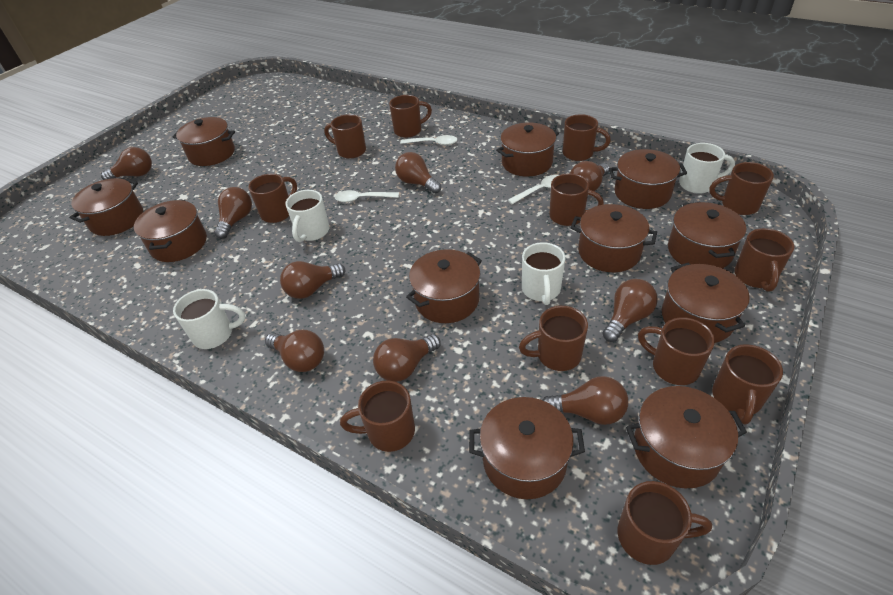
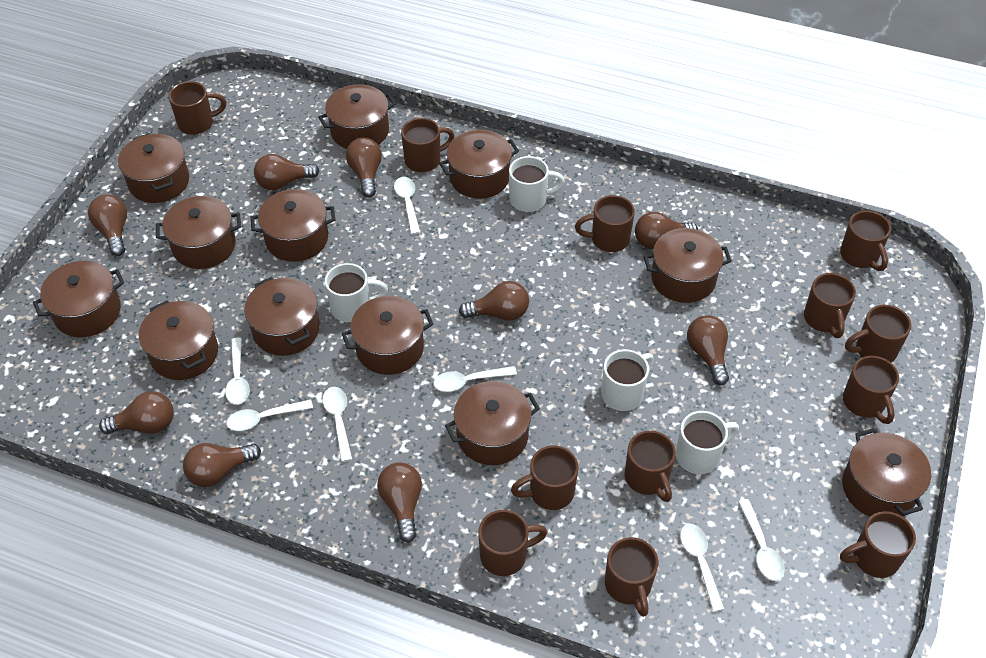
brown pot: 11 -> 12
white spoon: 3 -> 7

